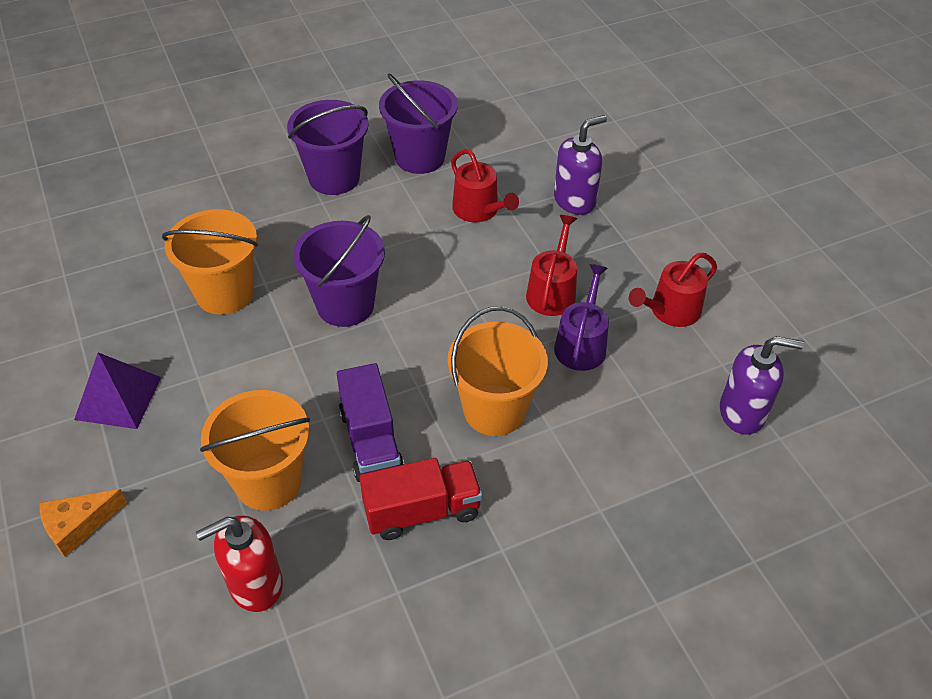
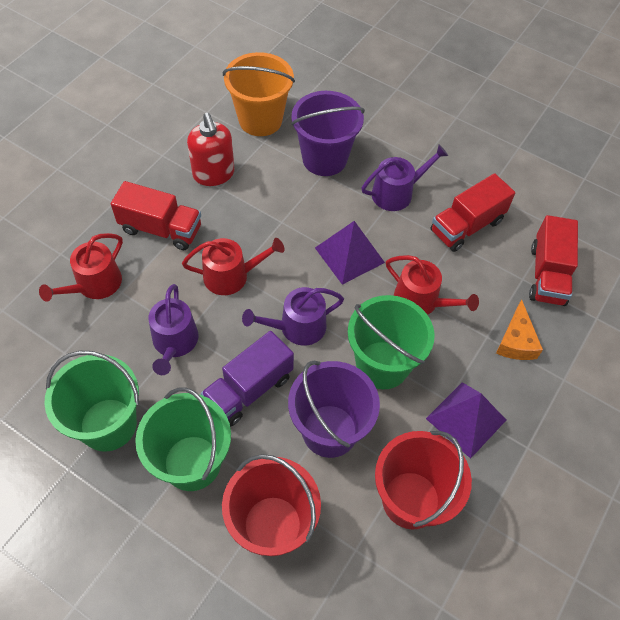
green bucket: 0 -> 3
orange bucket: 3 -> 1
purple bucket: 3 -> 2
purple pyramid: 1 -> 2
purple soap dispenser: 2 -> 0
purple watering can: 1 -> 3
red bucket: 0 -> 2
red truck: 1 -> 3

